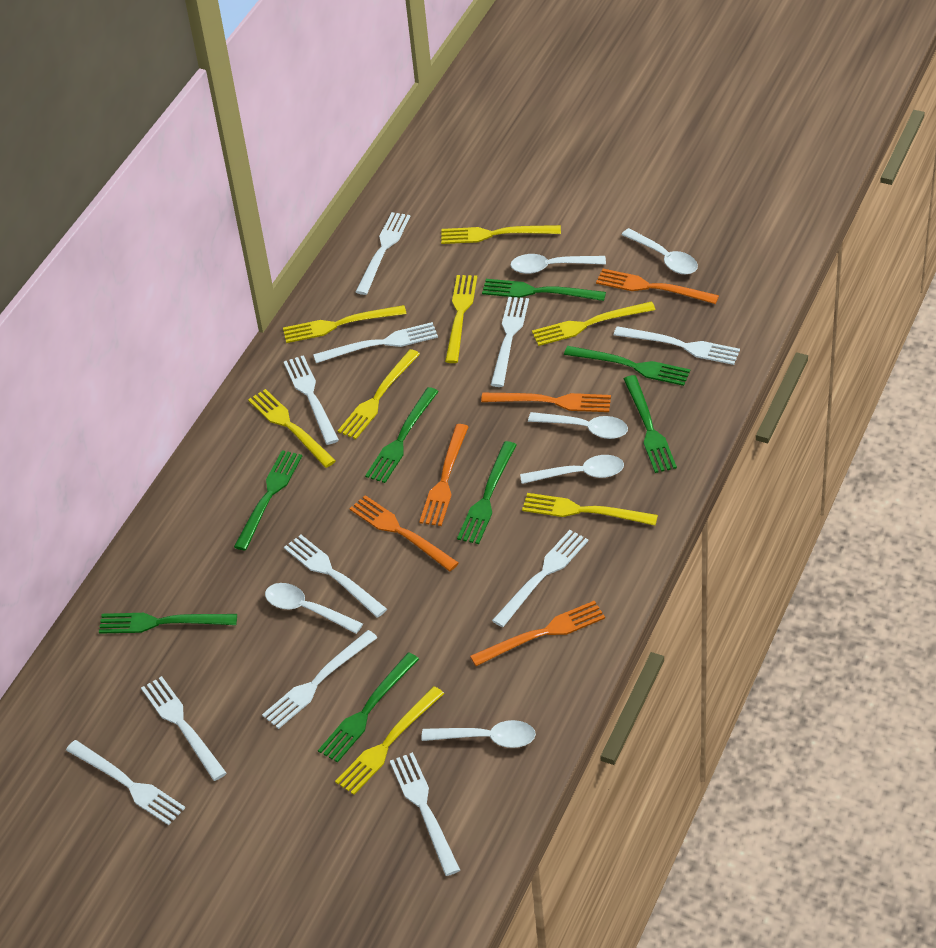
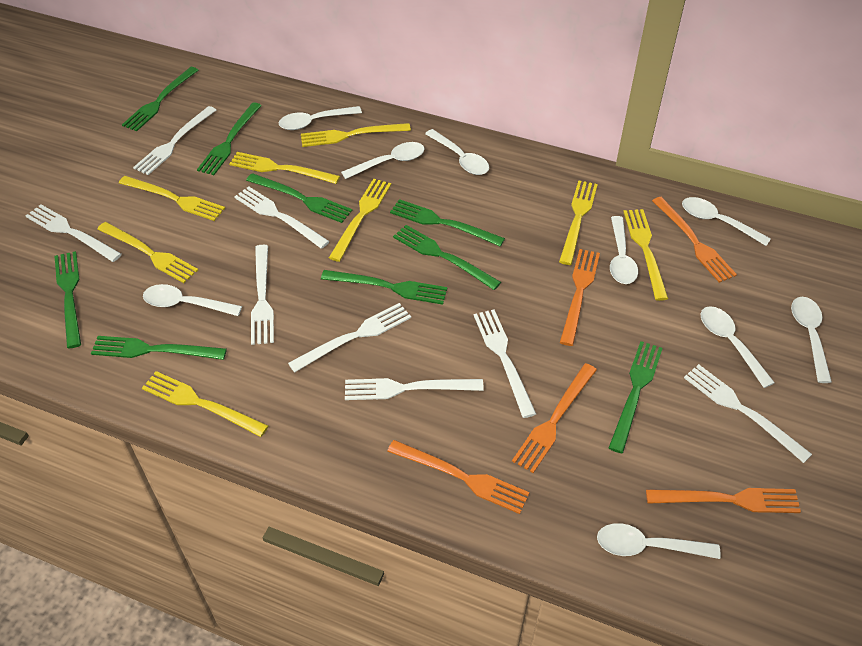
green fork: 8 -> 9
white fork: 11 -> 8
white spoon: 6 -> 9

